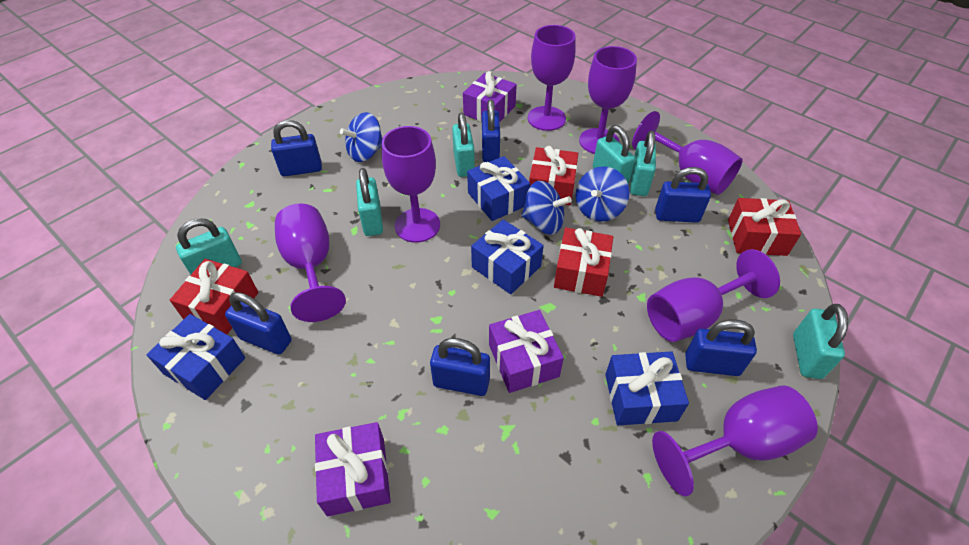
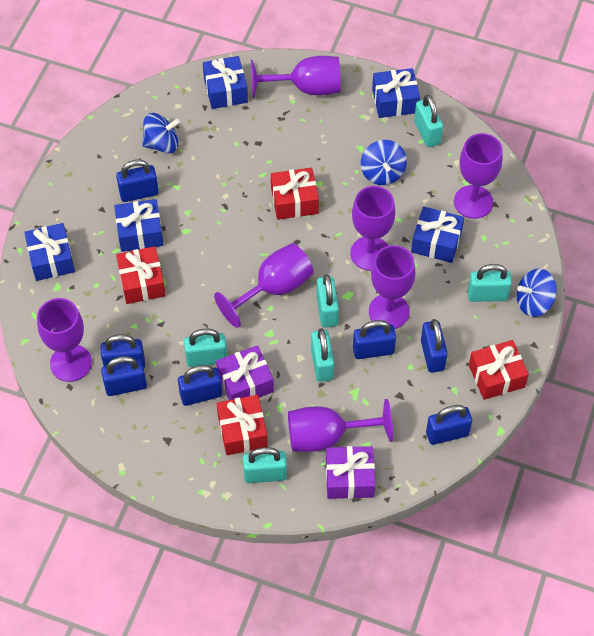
blue gift: 4 -> 5
blue padlock: 6 -> 7
purple gift: 3 -> 2

